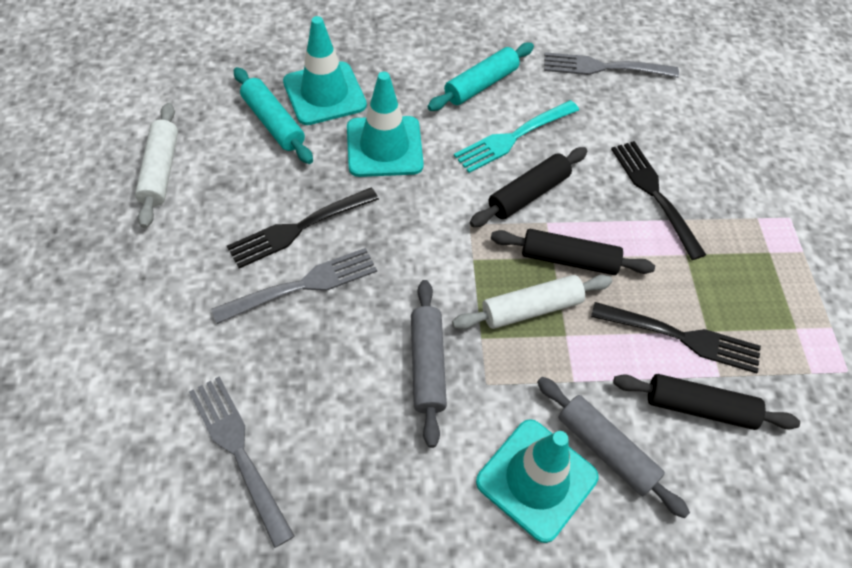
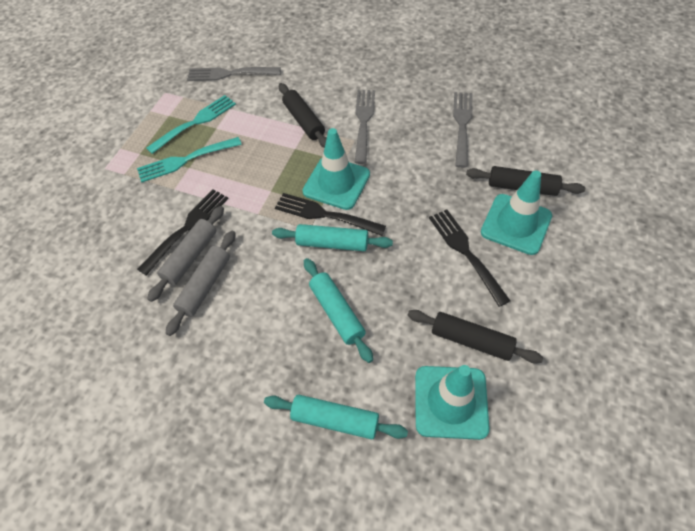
turquoise fork: 1 -> 2
turquoise rolling pin: 2 -> 3
white rolling pin: 2 -> 0

